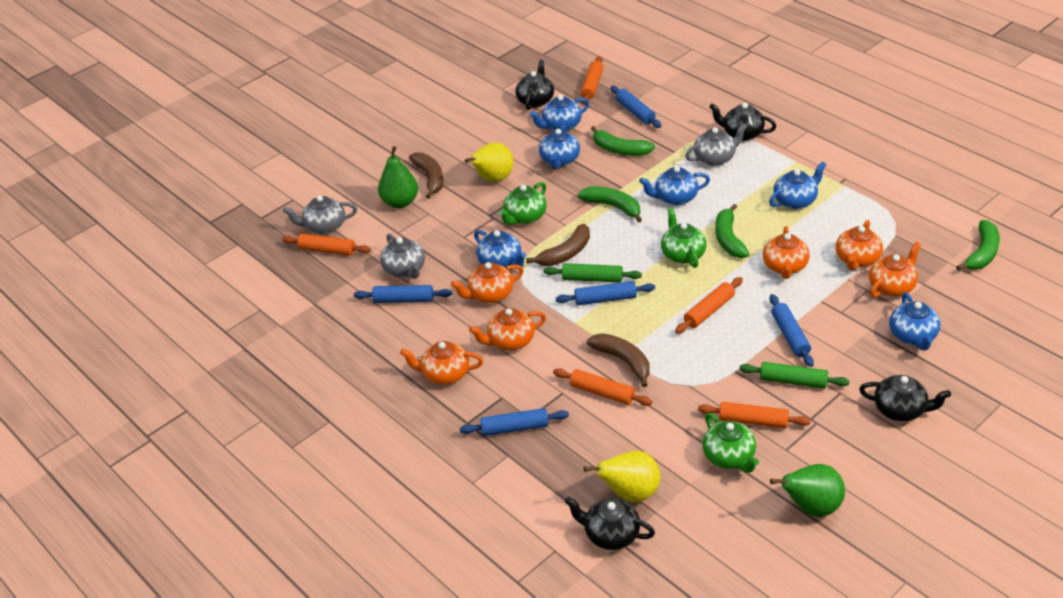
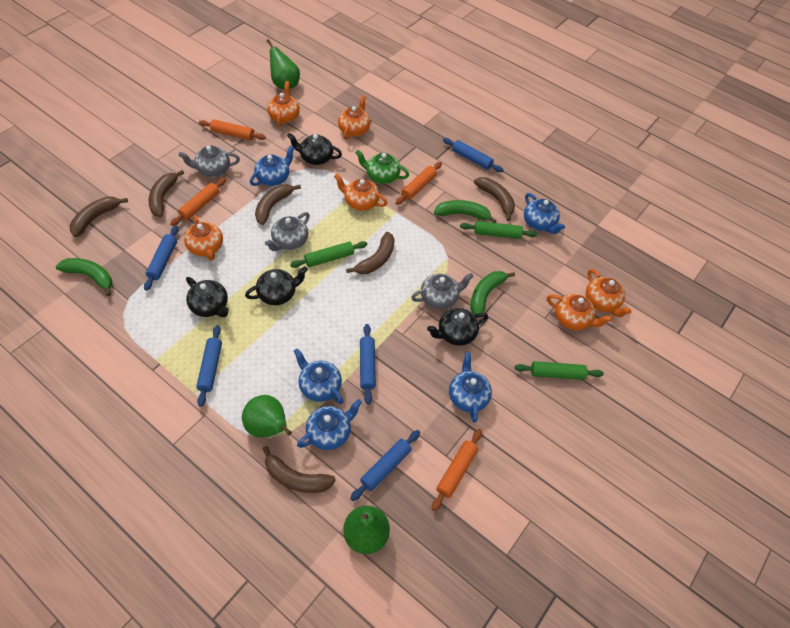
blue teapot: 6 -> 5
brown banana: 3 -> 6
green banana: 4 -> 3
green pear: 2 -> 3
green rolling pin: 2 -> 3
green teapot: 3 -> 1
orange rolling pin: 5 -> 4
yellow pear: 2 -> 0

